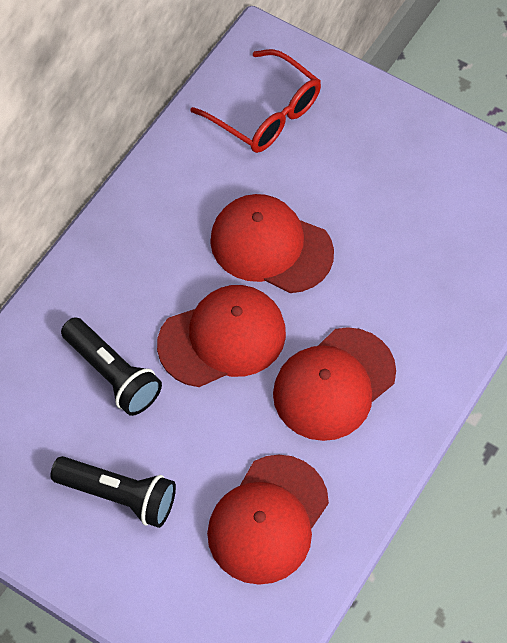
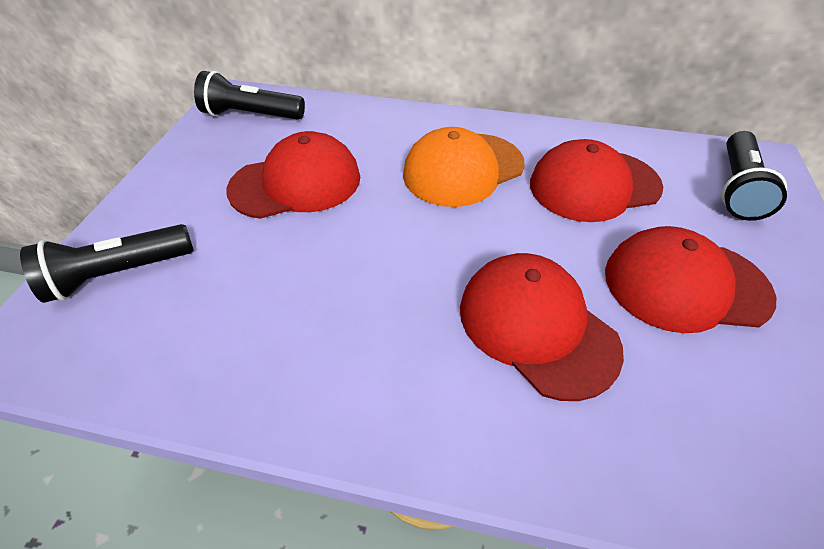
black flashlight: 2 -> 3
orange cap: 0 -> 1
red glasses: 1 -> 0

